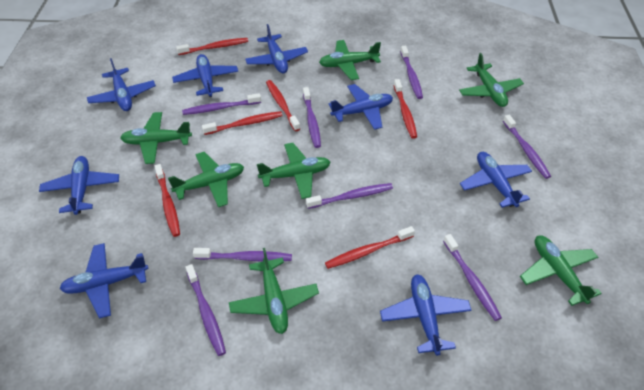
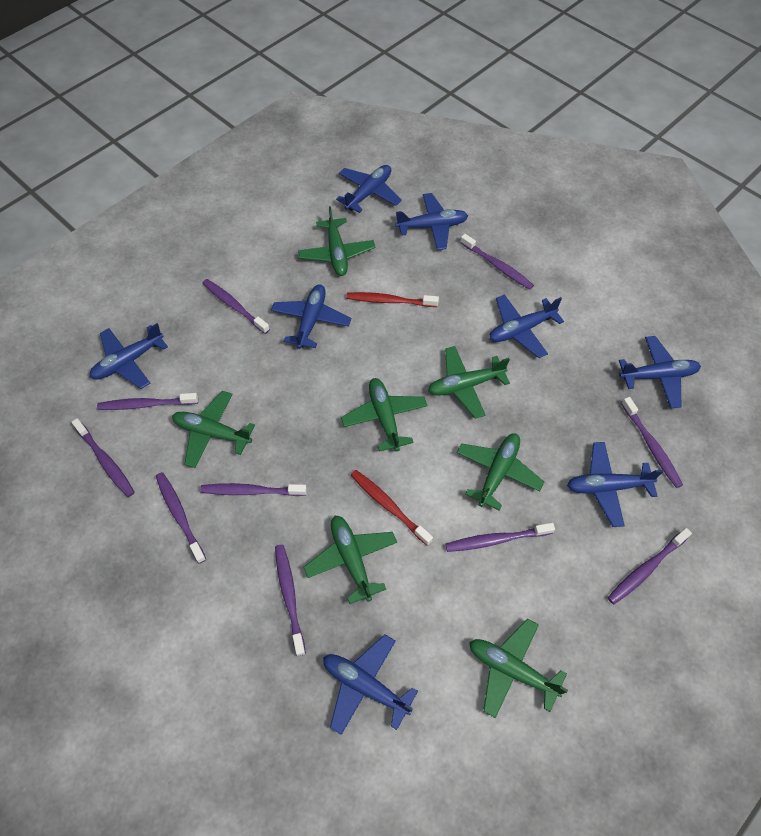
purple toothbrush: 8 -> 10
red toothbrush: 6 -> 2

